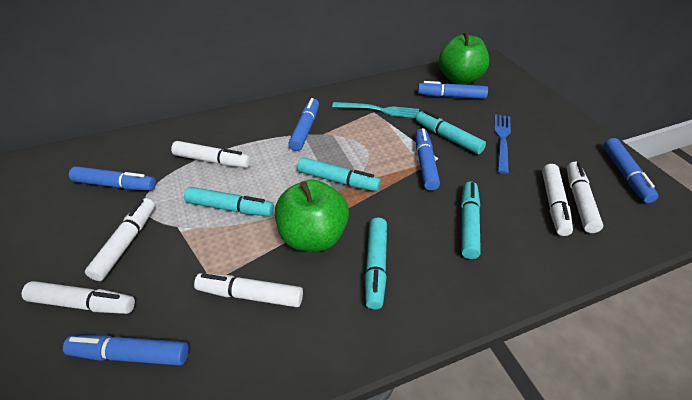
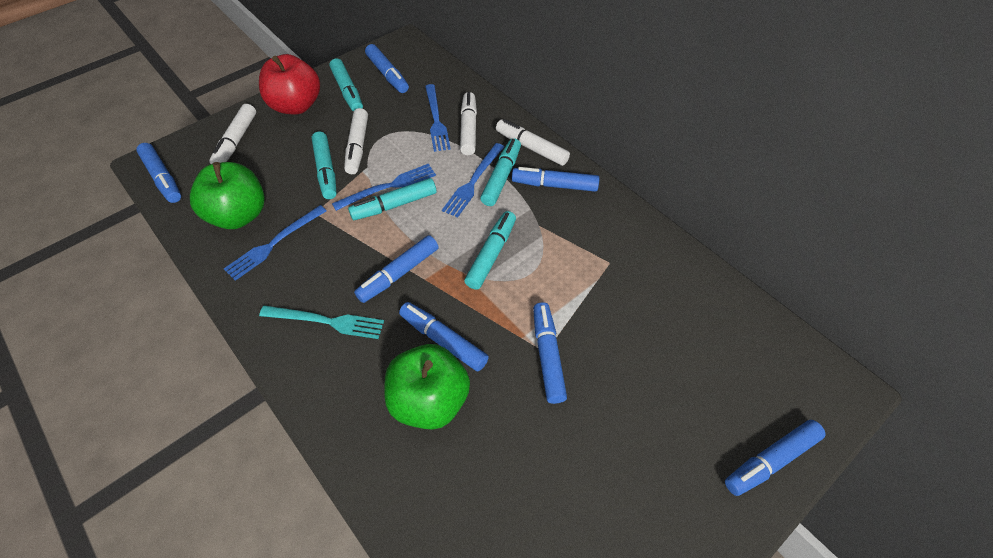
blue fork: 1 -> 4
blue marker: 6 -> 7
red apple: 0 -> 1
white marker: 6 -> 4

